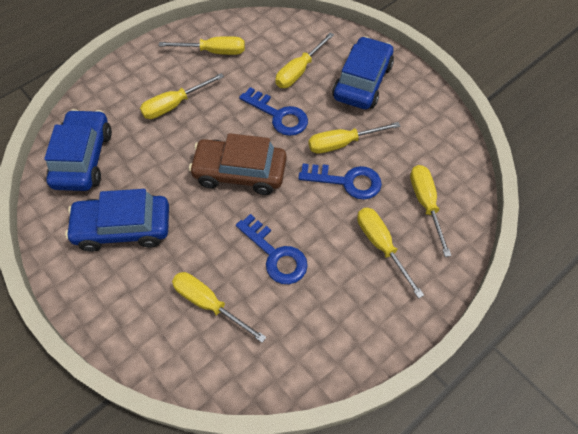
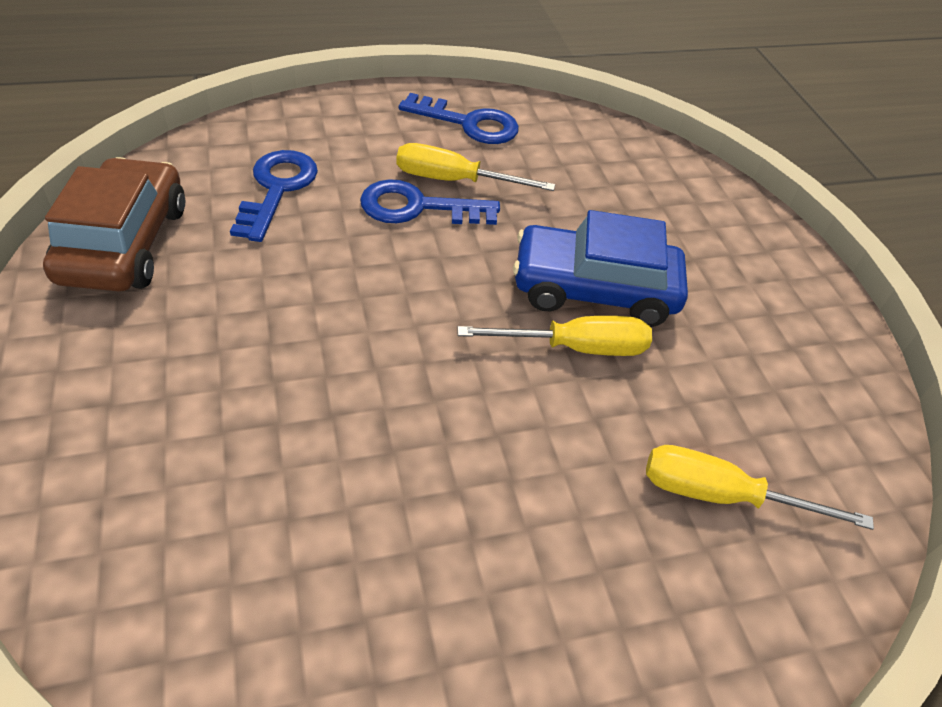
blue car: 3 -> 1
yellow screwdriver: 7 -> 3

